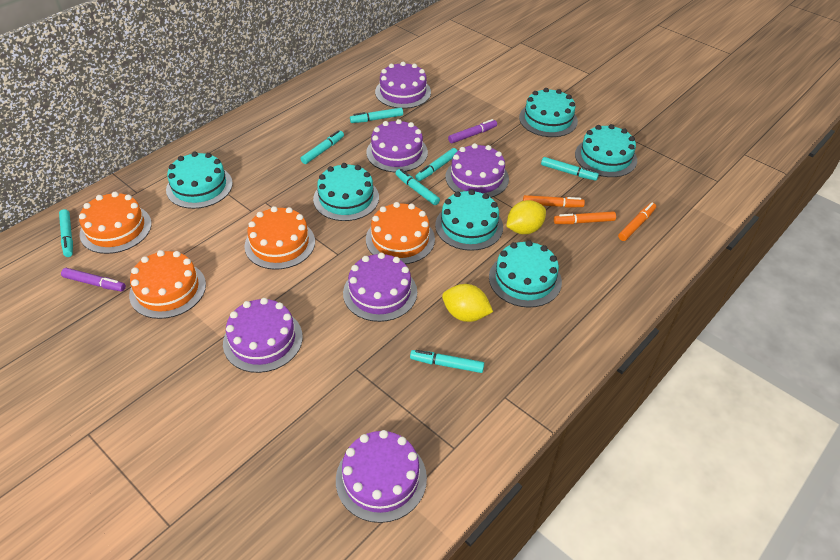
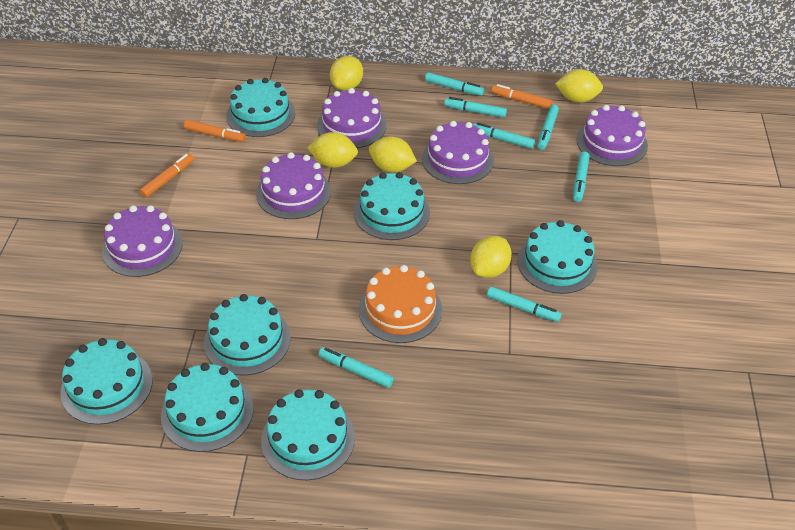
orange cake: 4 -> 1
purple cake: 6 -> 5
purple marker: 2 -> 0
turquoise cake: 6 -> 7
yellow lemon: 2 -> 5

